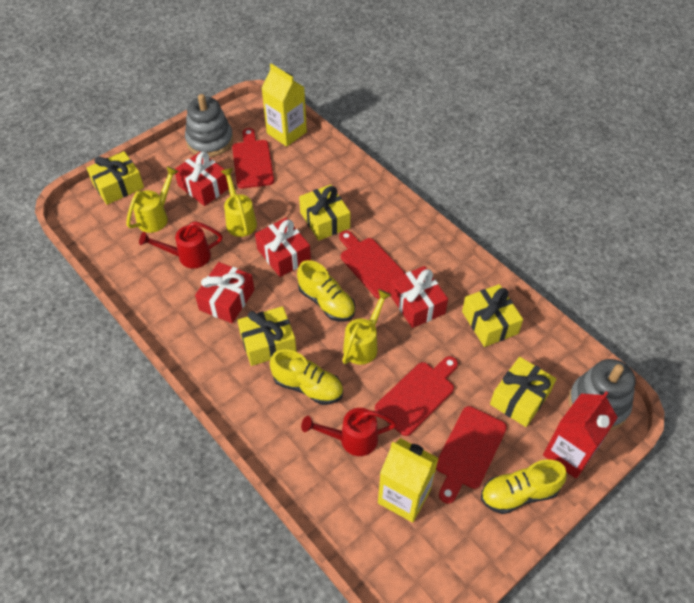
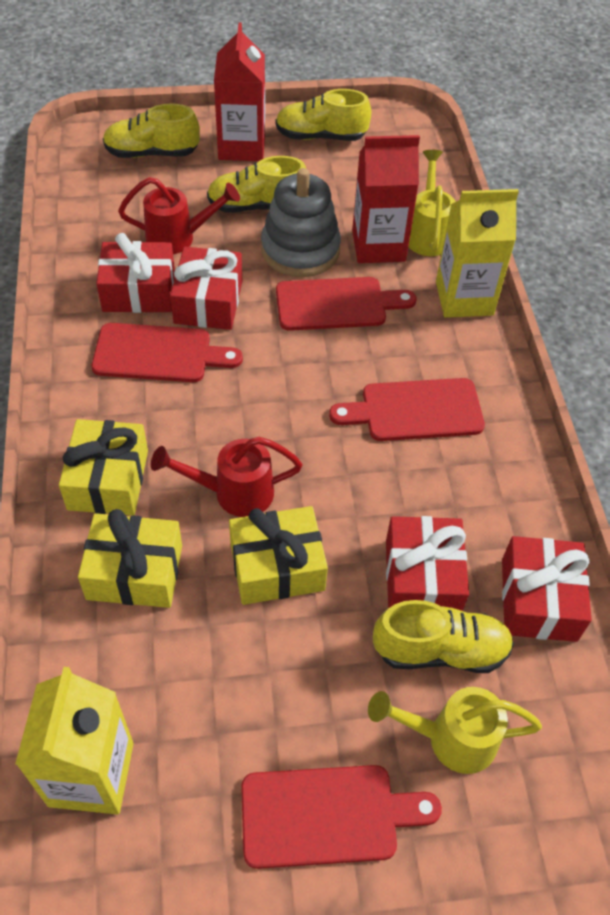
grey stacking toy: 2 -> 1
red carton: 1 -> 2
yellow gift: 5 -> 3
yellow shoe: 3 -> 4
yellow watering can: 3 -> 2

